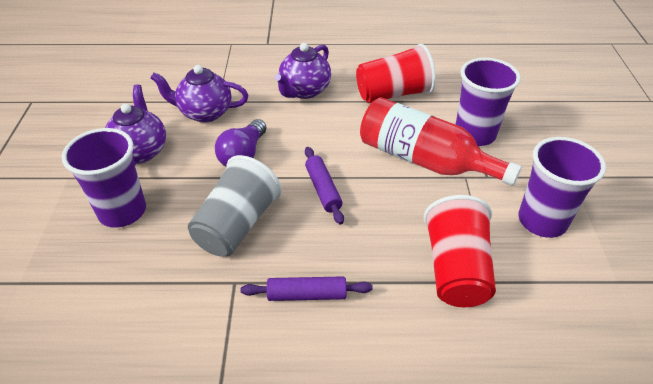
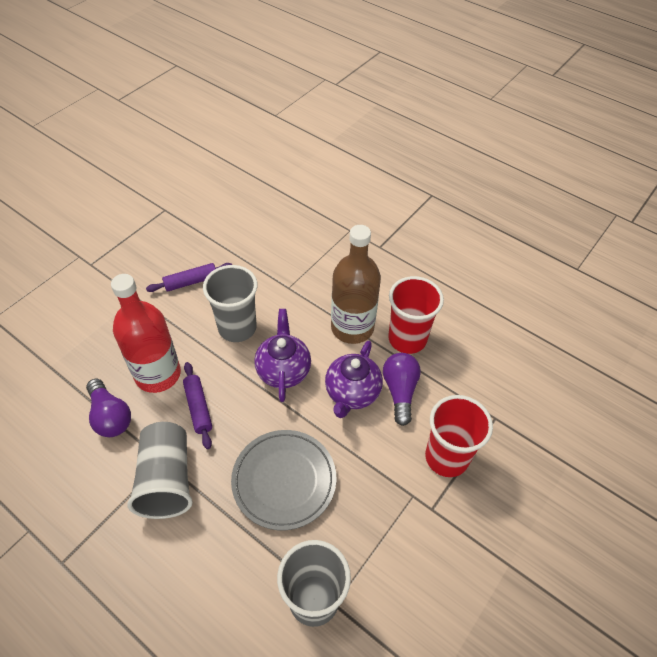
brown bottle: 0 -> 1
grey cup: 1 -> 3
grey plate: 0 -> 1
purple cup: 3 -> 0
purple light bulb: 1 -> 2
purple teapot: 3 -> 2

